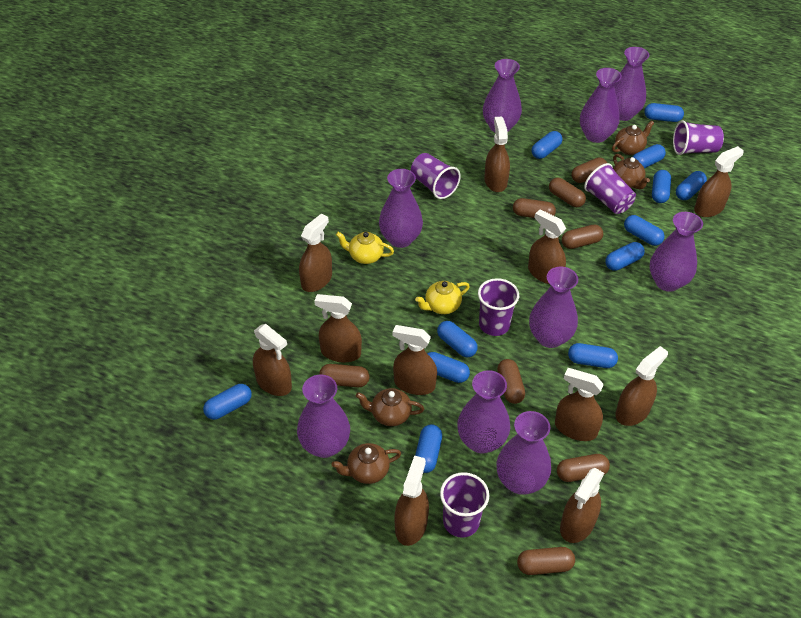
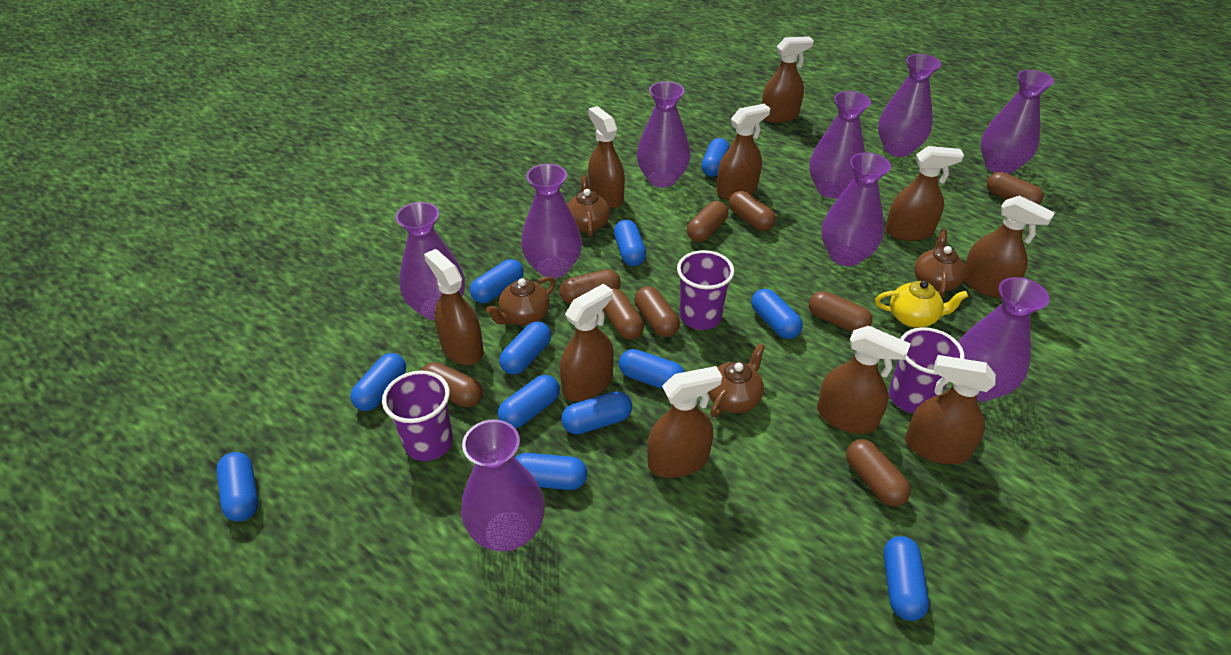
brown capsule: 8 -> 9
brown spray bottle: 11 -> 10
purple cup: 5 -> 3
yellow teapot: 2 -> 1

